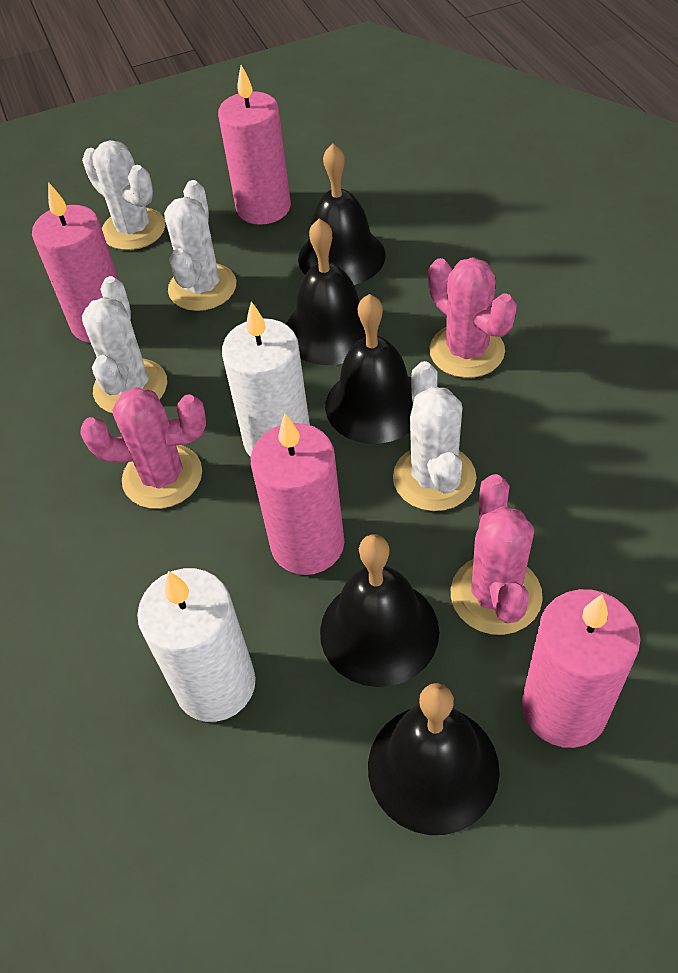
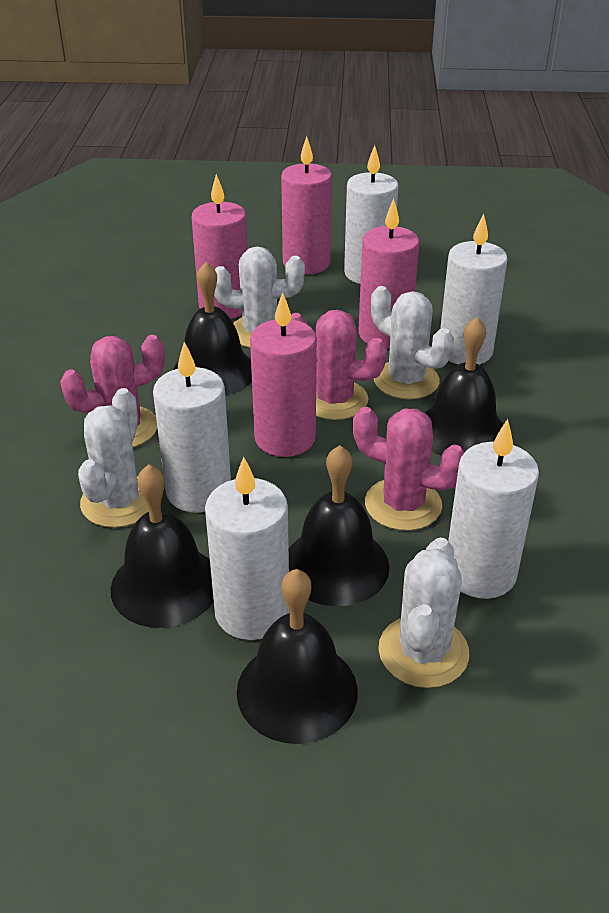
white candle: 2 -> 5

